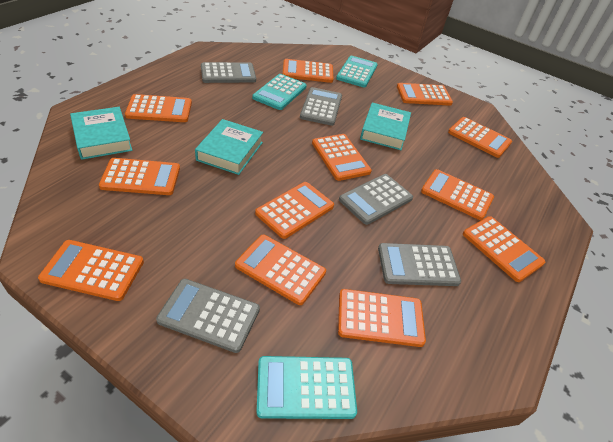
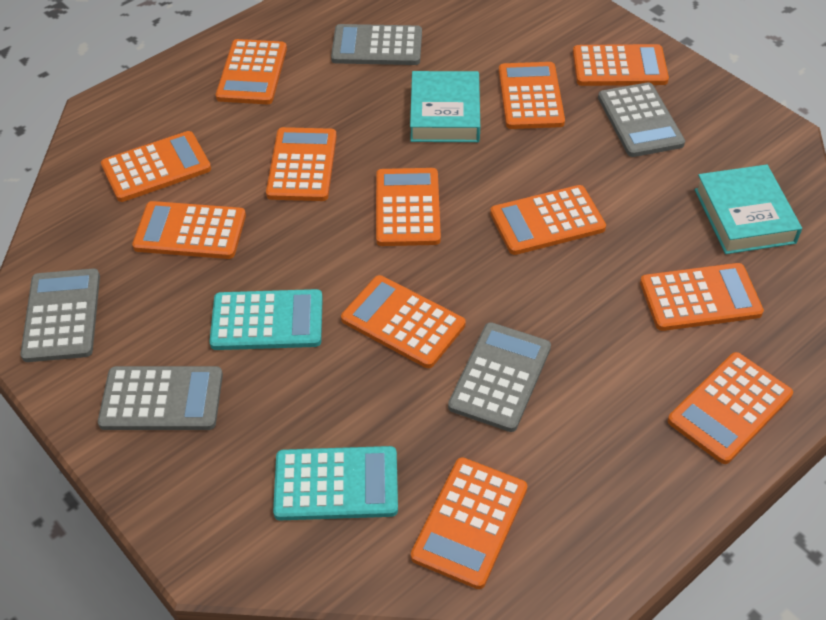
turquoise book: 3 -> 2
turquoise calculator: 3 -> 2

